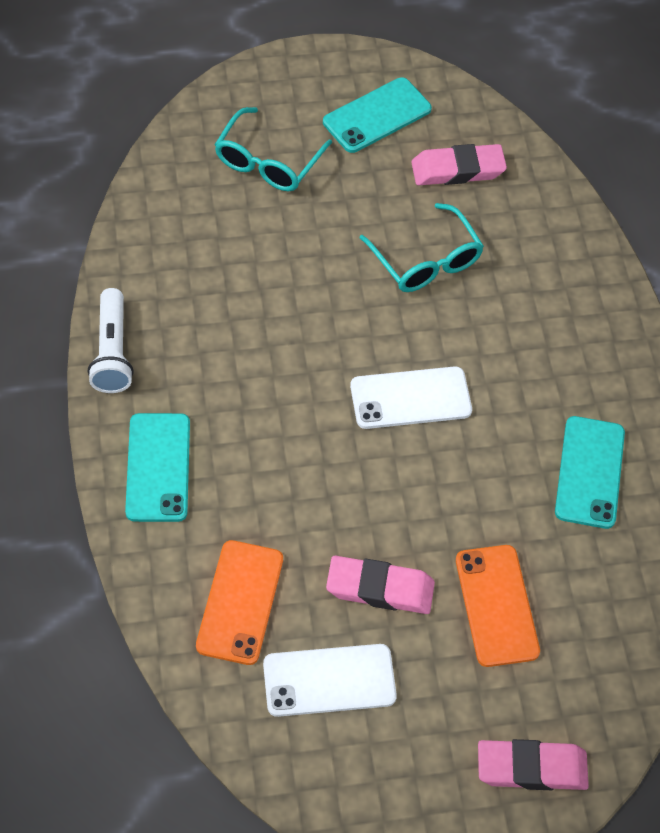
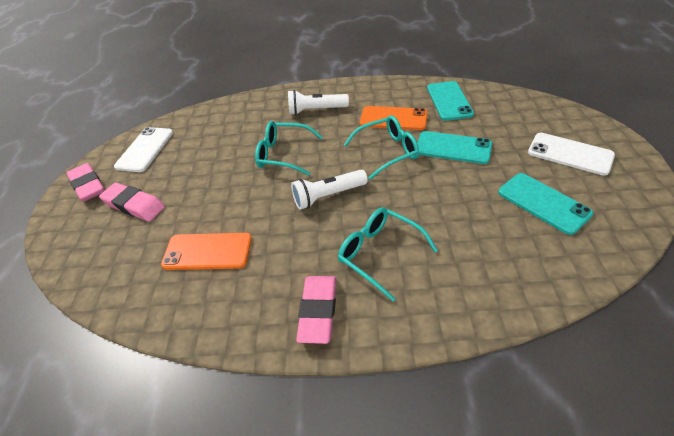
turquoise glasses: 2 -> 3
white flashlight: 1 -> 2

